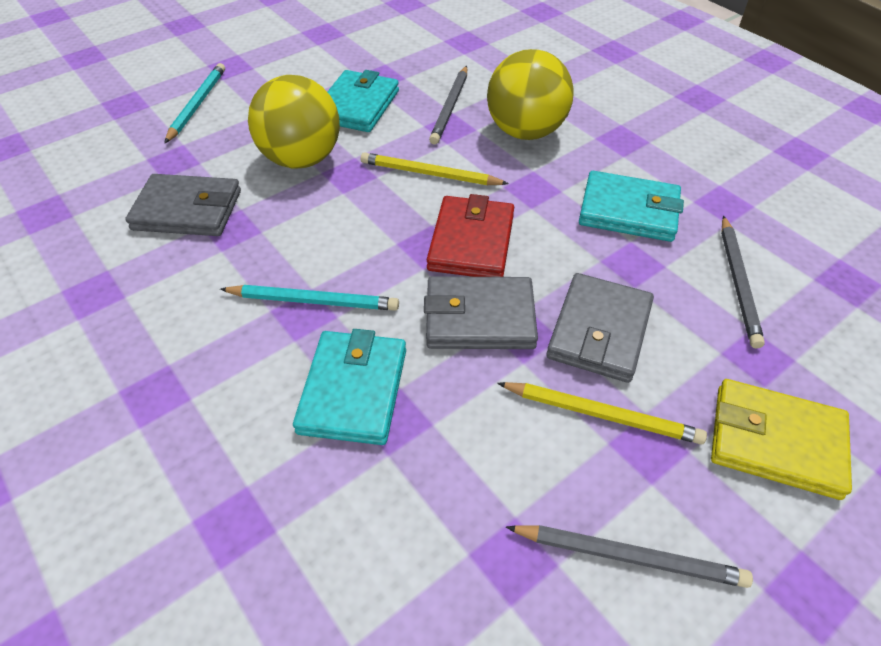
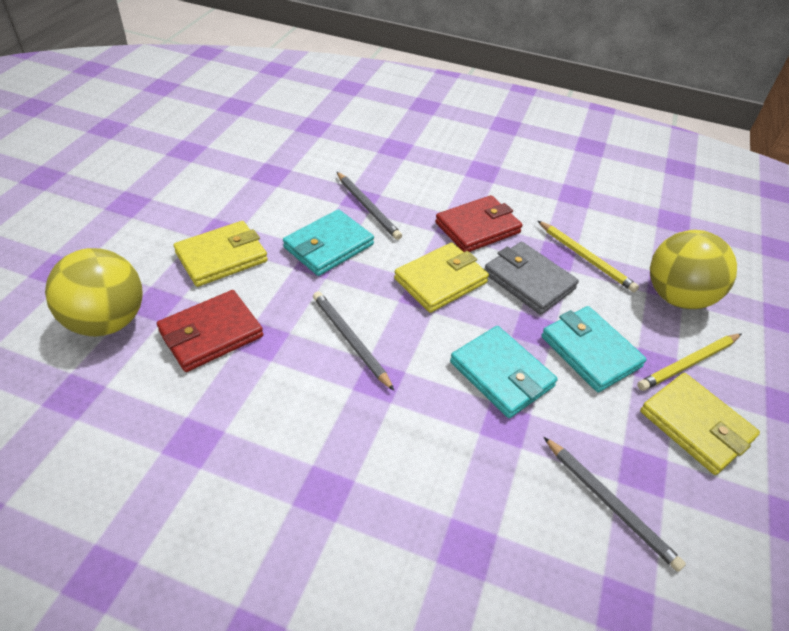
grey wallet: 3 -> 1
red wallet: 1 -> 2
turquoise pencil: 2 -> 0
yellow wallet: 1 -> 3

